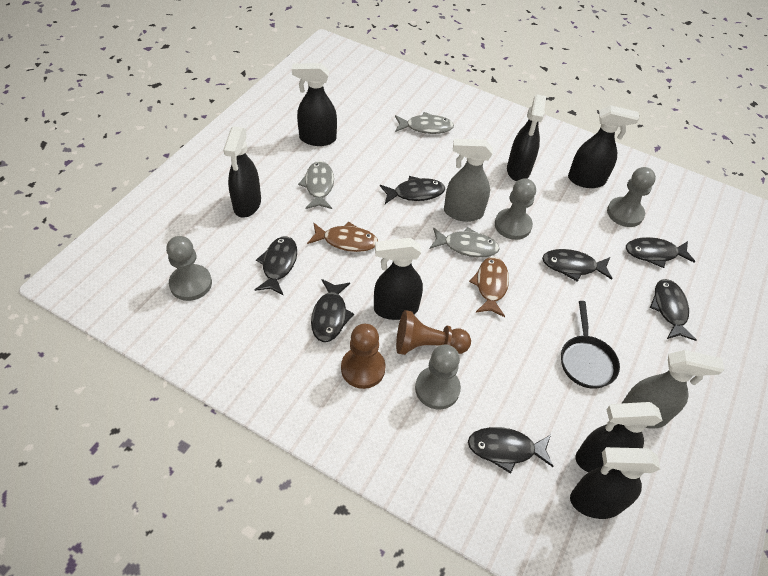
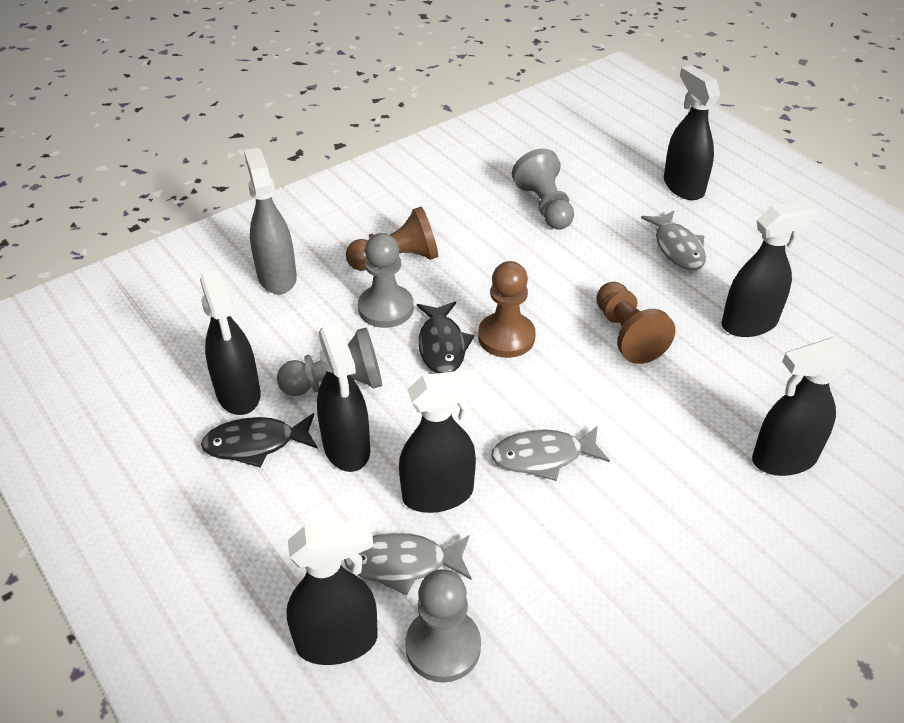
black fish: 7 -> 2
black pan: 1 -> 0
brown fish: 2 -> 0
brown pawn: 2 -> 3
grey spray bottle: 2 -> 1

